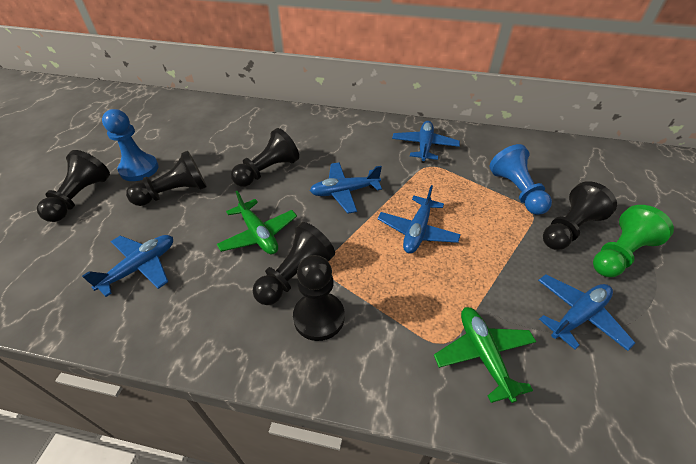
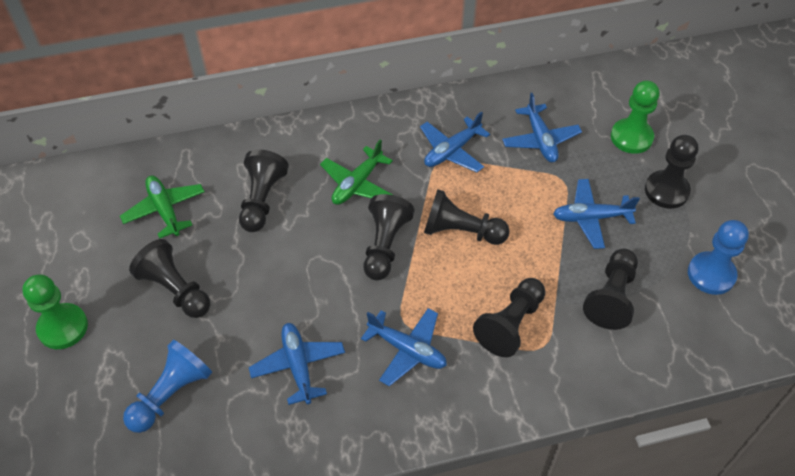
black pawn: 6 -> 7
green pawn: 1 -> 2

